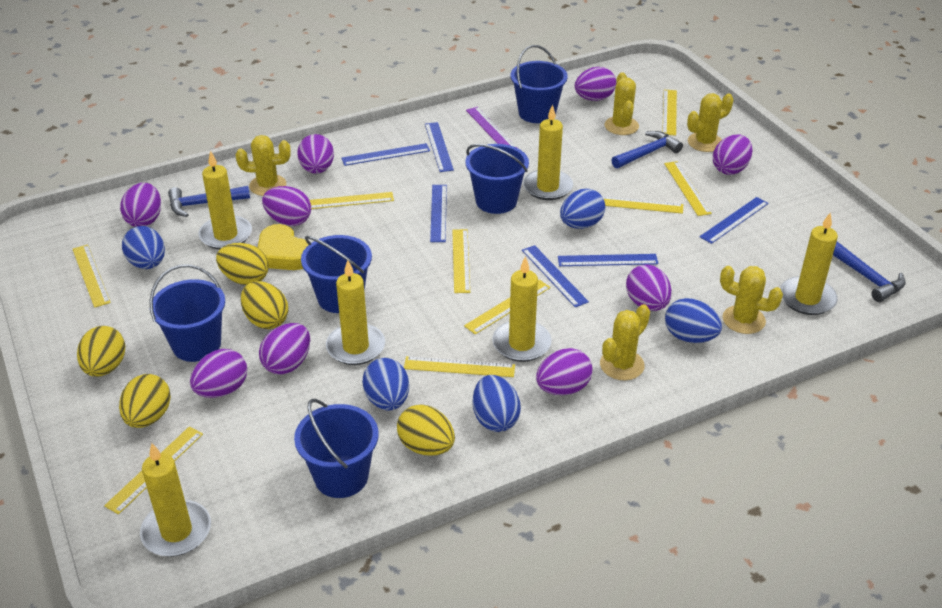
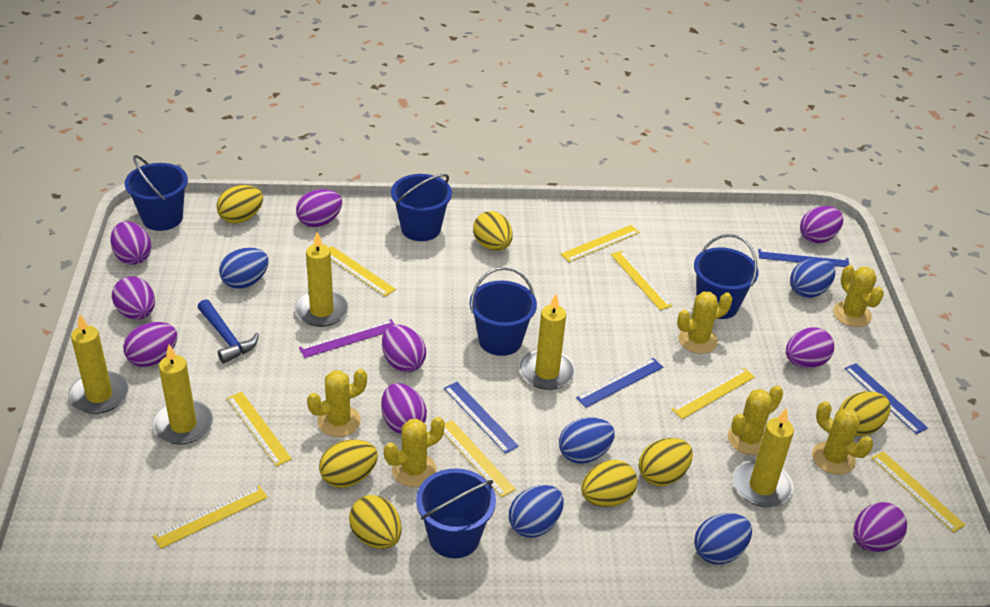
blue hammer: 3 -> 1
blue ruler: 6 -> 4
yellow cactus: 5 -> 6
yellow candle: 6 -> 5
yellow egg: 5 -> 7
yellow heart: 1 -> 0
yellow ruler: 9 -> 8

